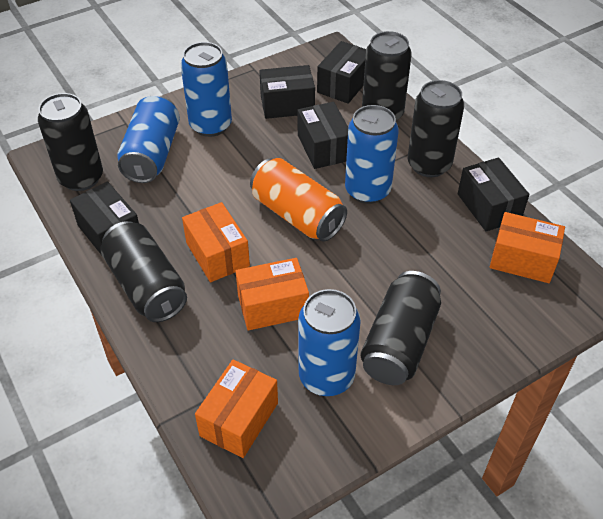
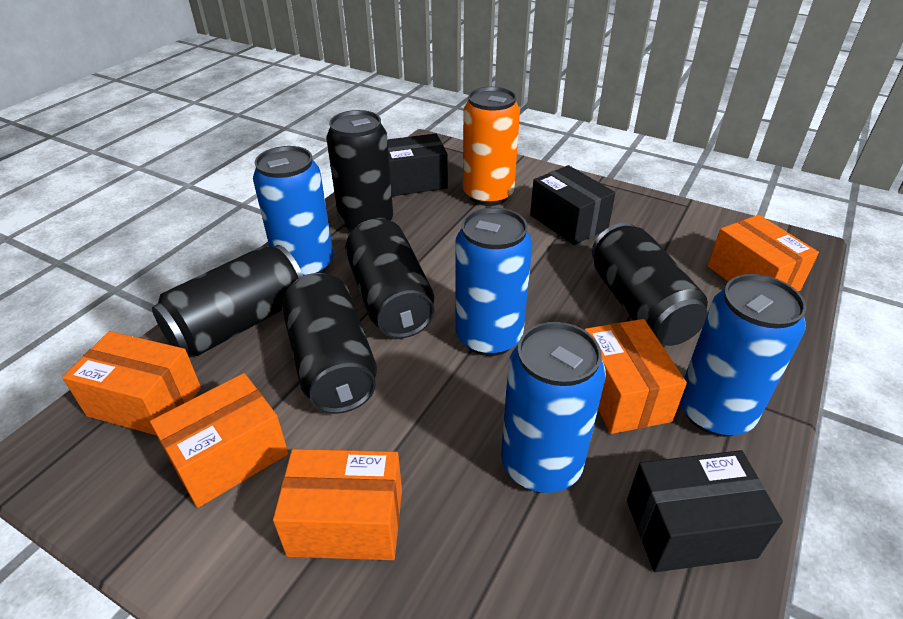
black box: 5 -> 3
orange box: 4 -> 5

